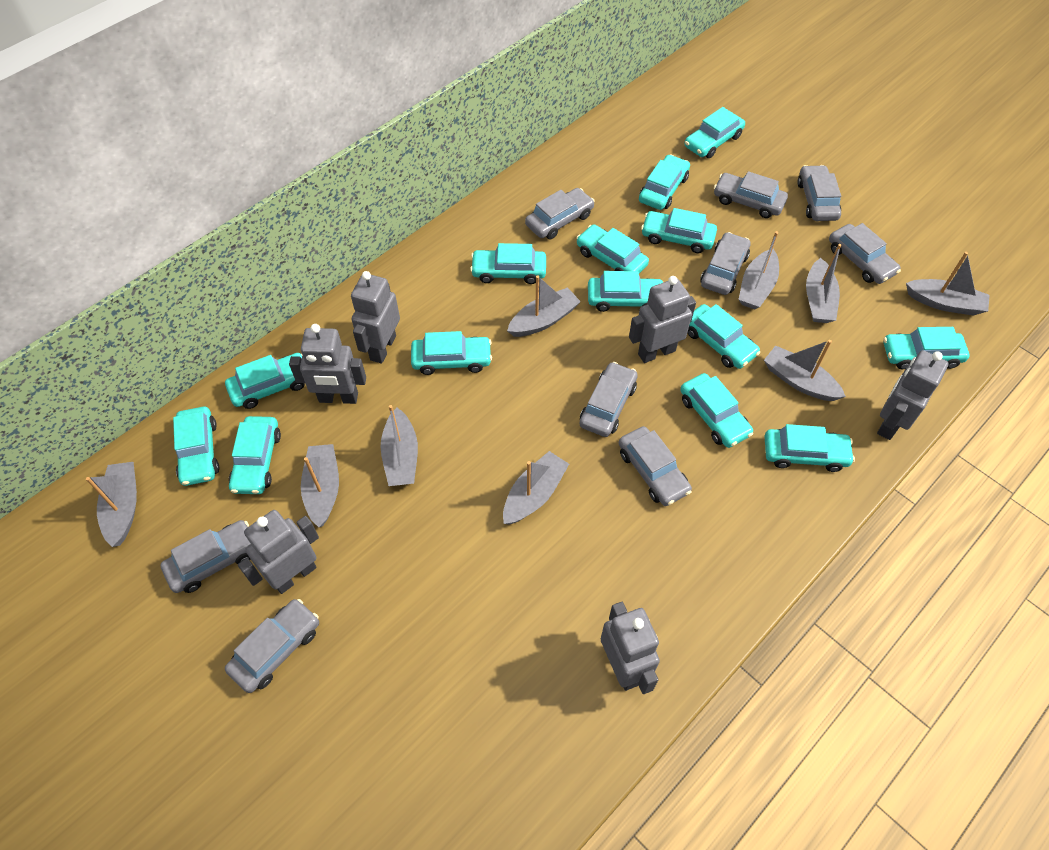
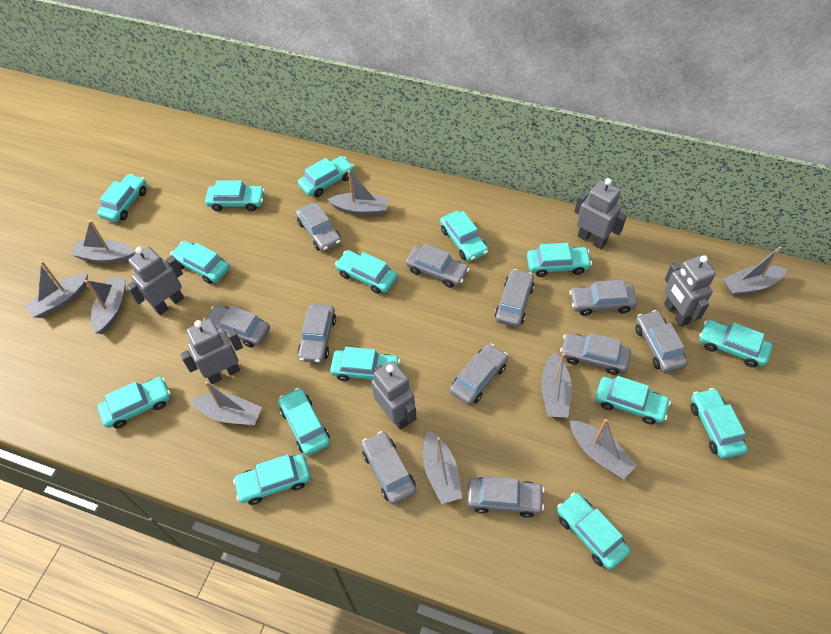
grey car: 9 -> 11
grey robot: 6 -> 5
turquoise car: 14 -> 15

